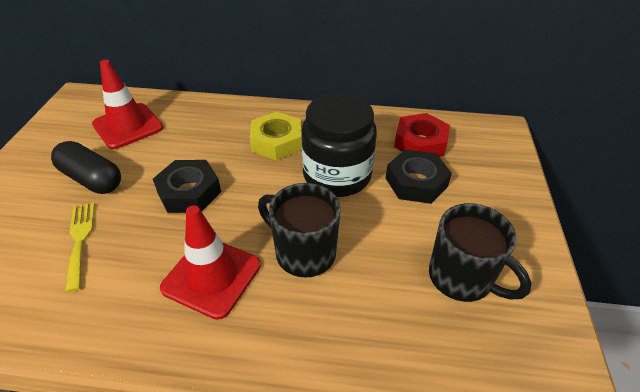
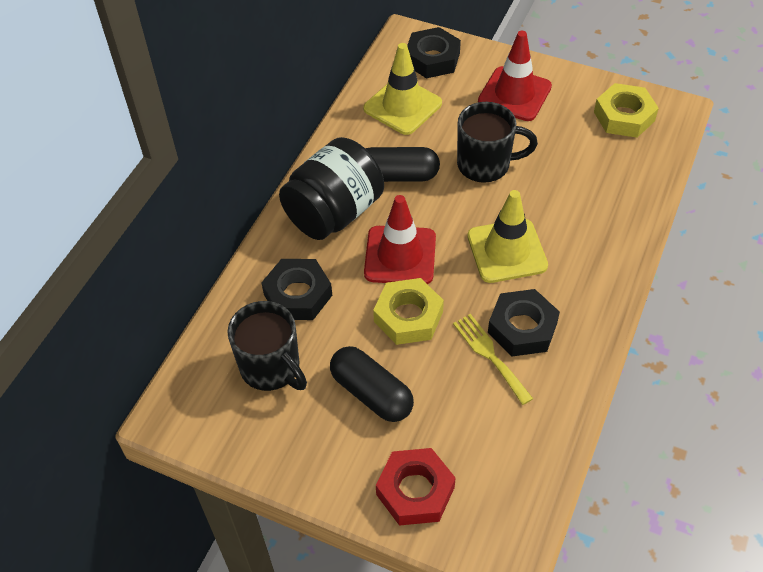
black capsule: 1 -> 2
black nut: 2 -> 3
yellow nut: 1 -> 2
yellow traffic cone: 0 -> 2

